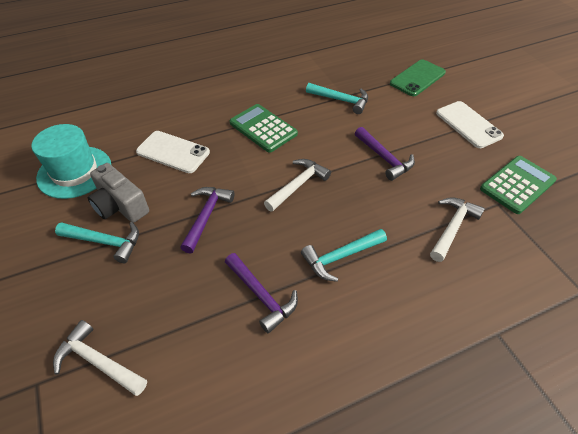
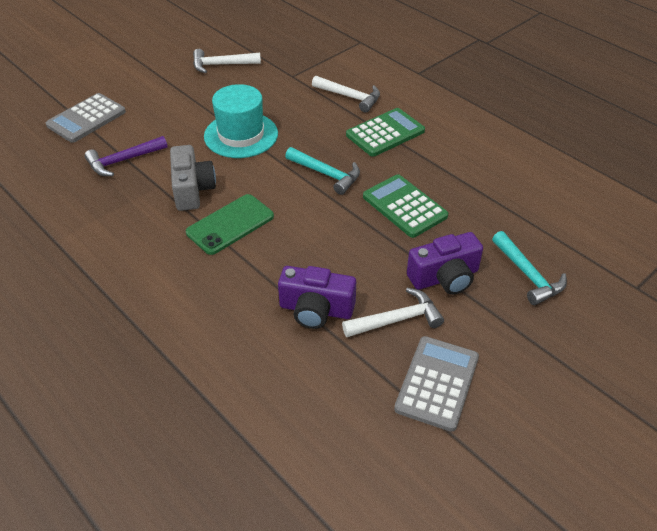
grey calculator: 0 -> 2
purple camera: 0 -> 2
purple hammer: 3 -> 1
turquoise hammer: 3 -> 2
white phone: 2 -> 0

